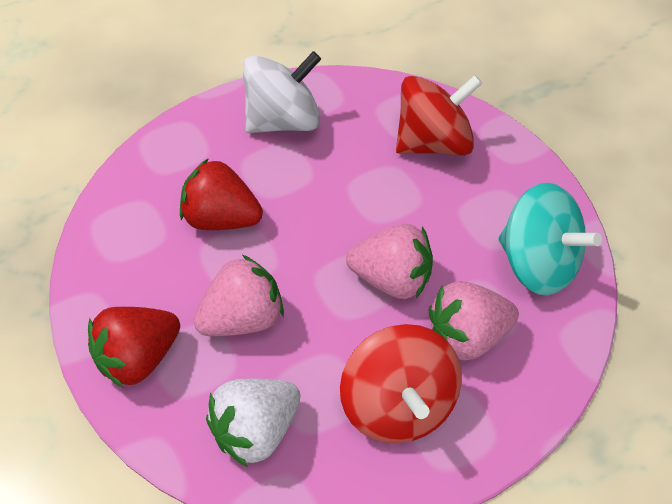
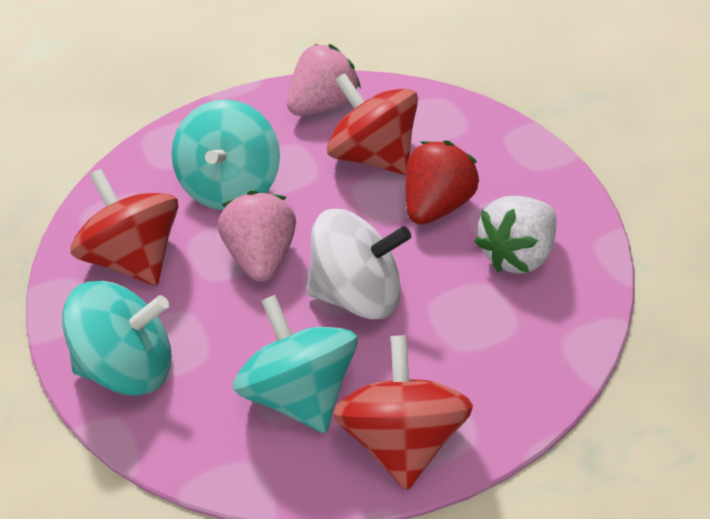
pink strawberry: 3 -> 2
red spinning top: 2 -> 3
red strawberry: 2 -> 1
turquoise spinning top: 1 -> 3

